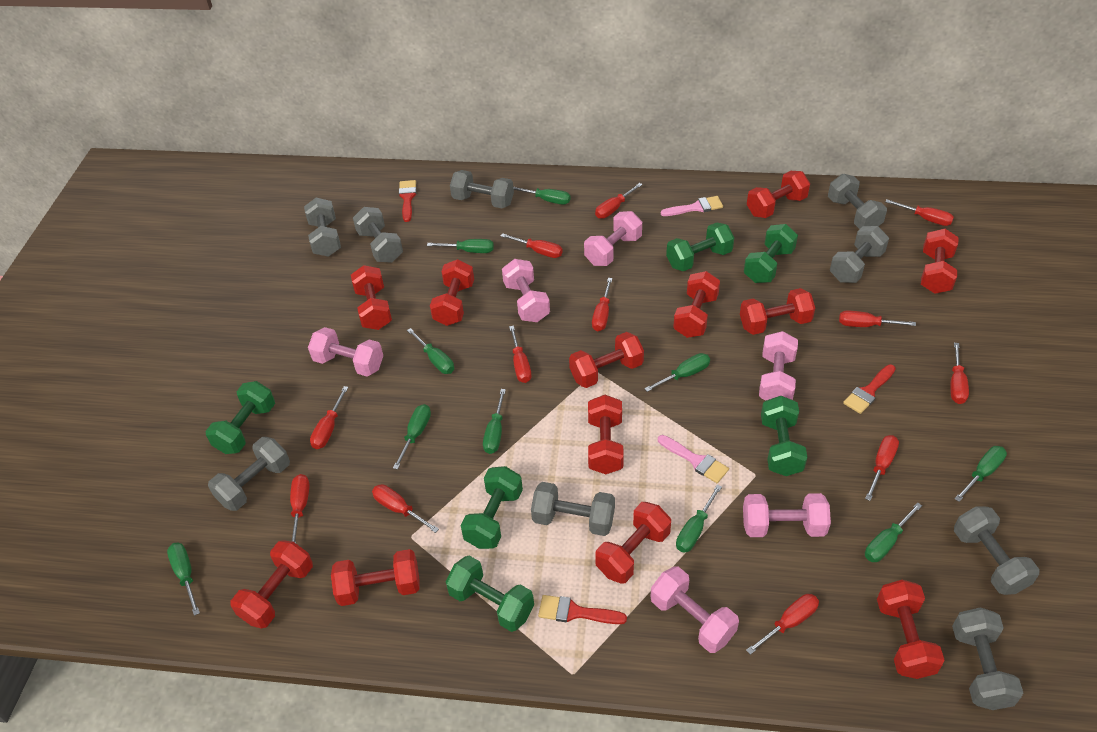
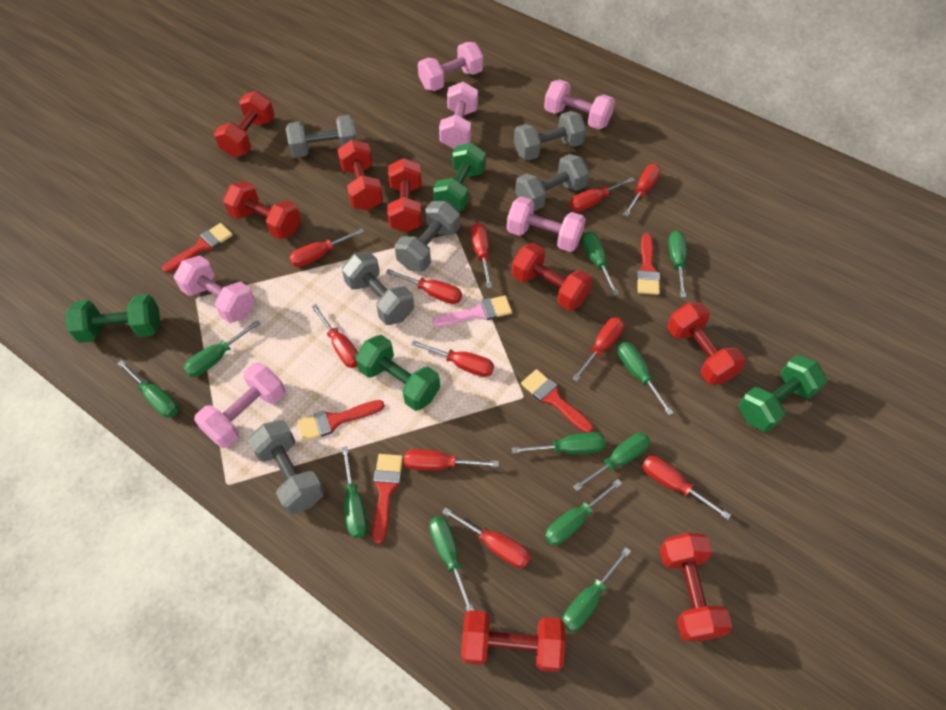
green dumbbell: 6 -> 4
green screwdriver: 10 -> 11
grey dumbbell: 9 -> 6
pink brush: 2 -> 1
red brush: 3 -> 5
red dumbbell: 12 -> 8
red screwdriver: 12 -> 11

